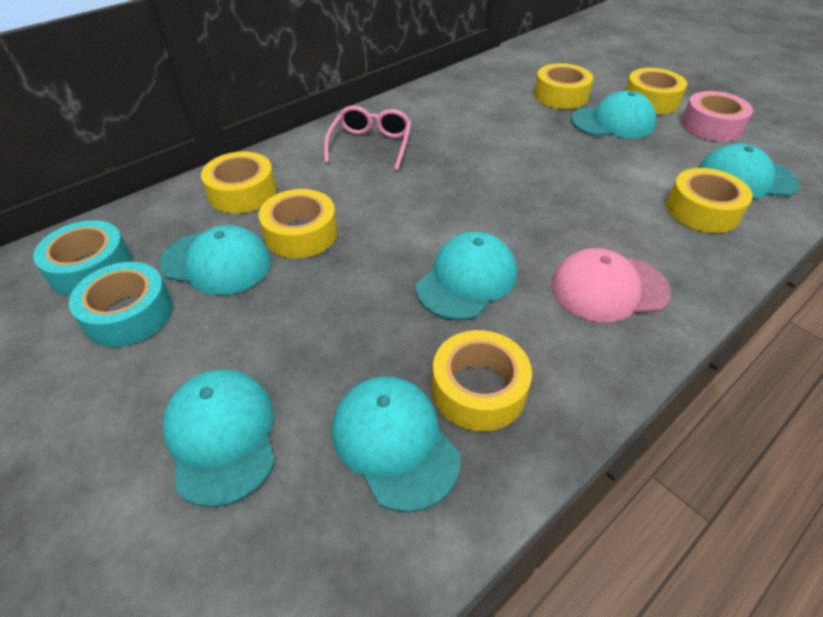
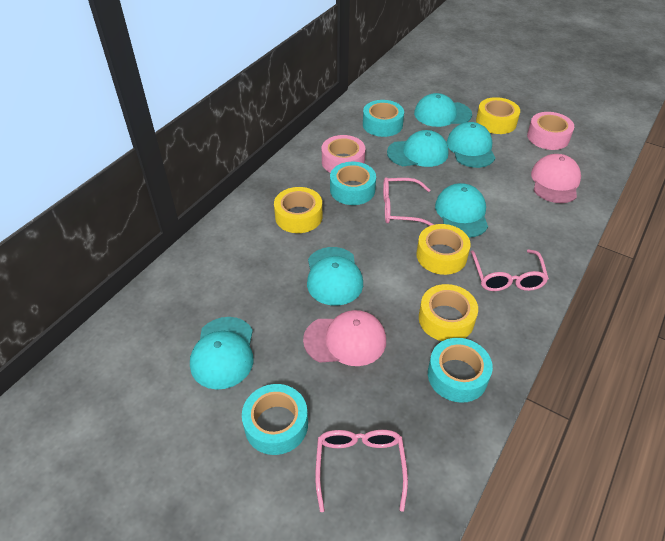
pink cap: 1 -> 2
pink glasses: 1 -> 3
pink tape: 1 -> 2
turquoise tape: 2 -> 4
yellow tape: 6 -> 4

